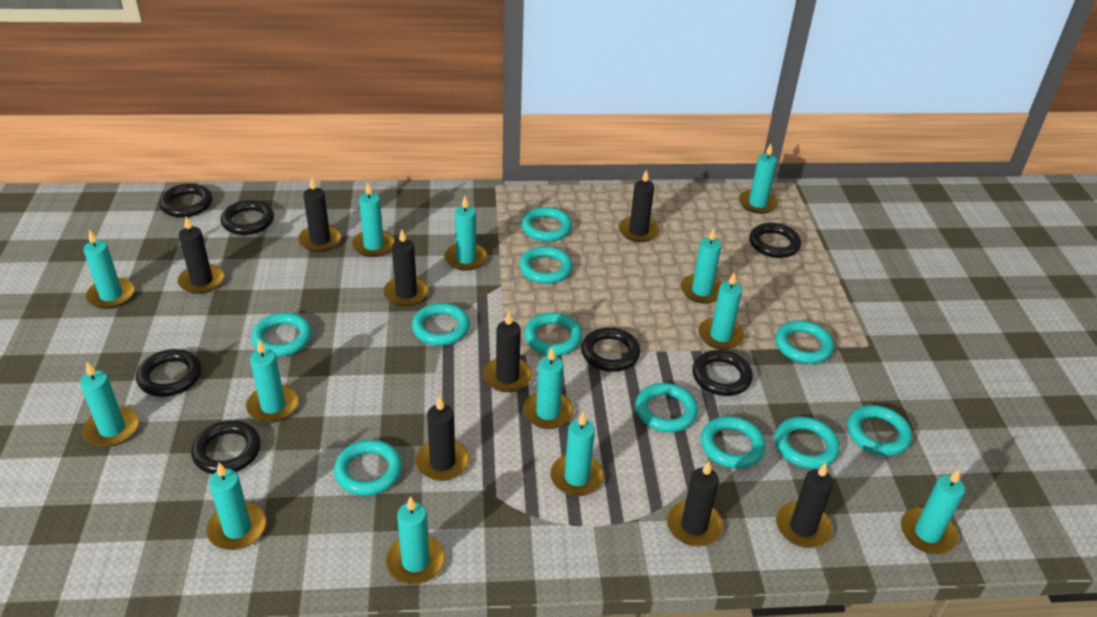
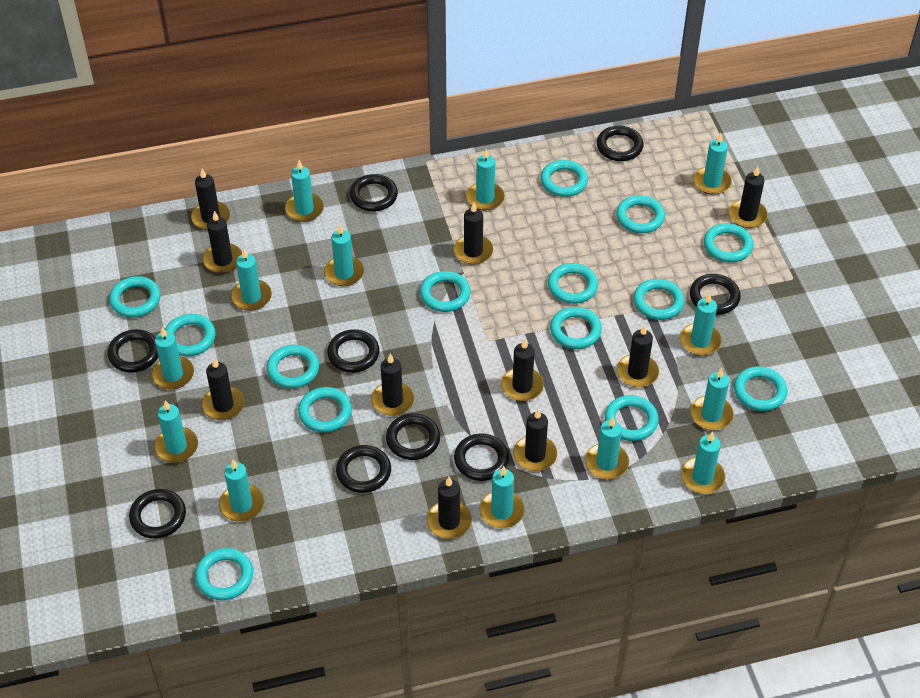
black candle: 8 -> 10
black ring: 7 -> 9
turquoise ring: 11 -> 14

